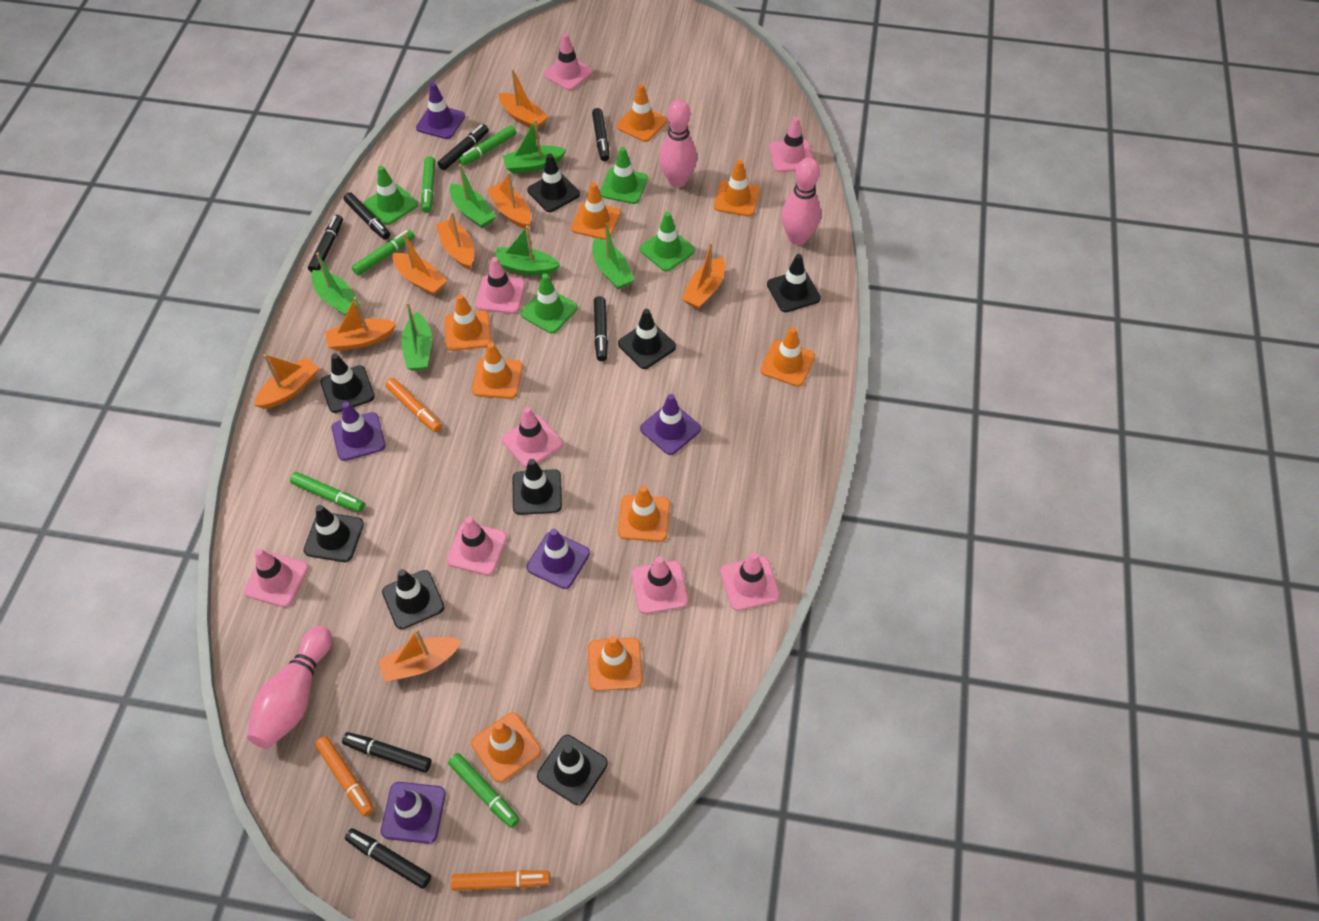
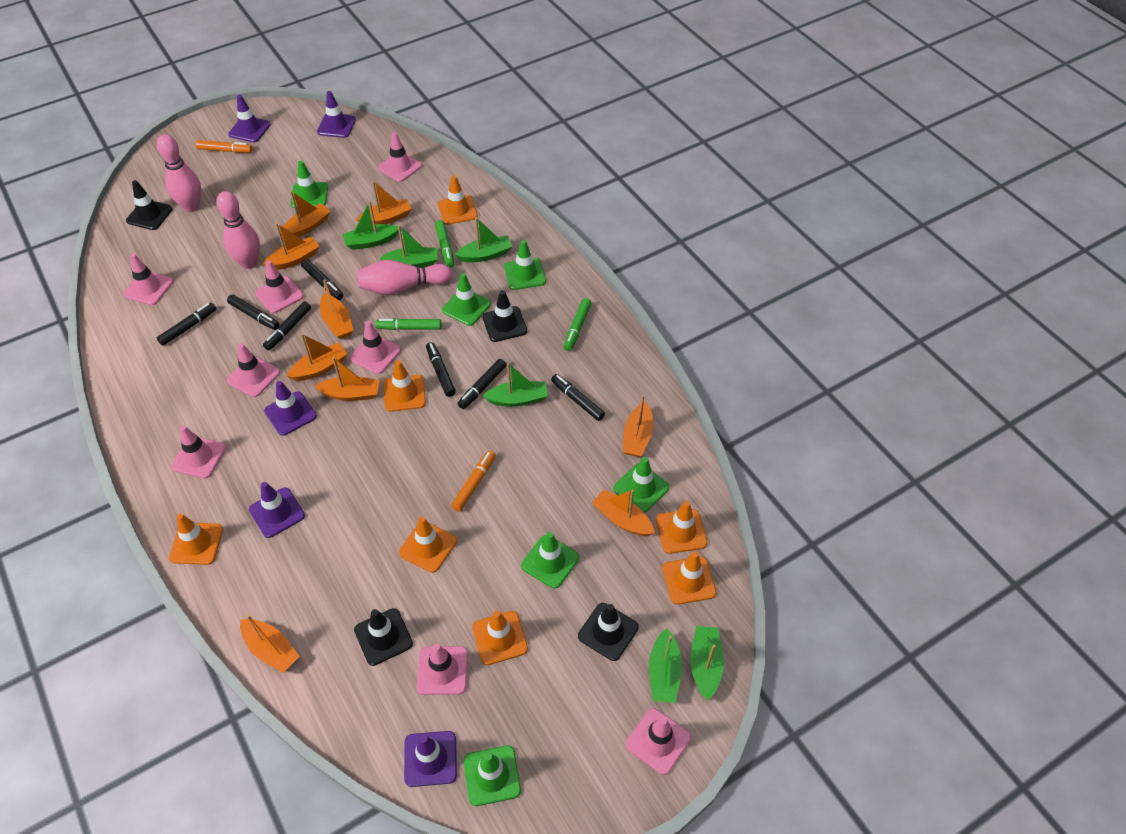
black traffic cone: 8 -> 4
green marker: 5 -> 3
green traffic cone: 4 -> 6
orange boat: 8 -> 9
orange marker: 3 -> 2
orange traffic cone: 9 -> 7

